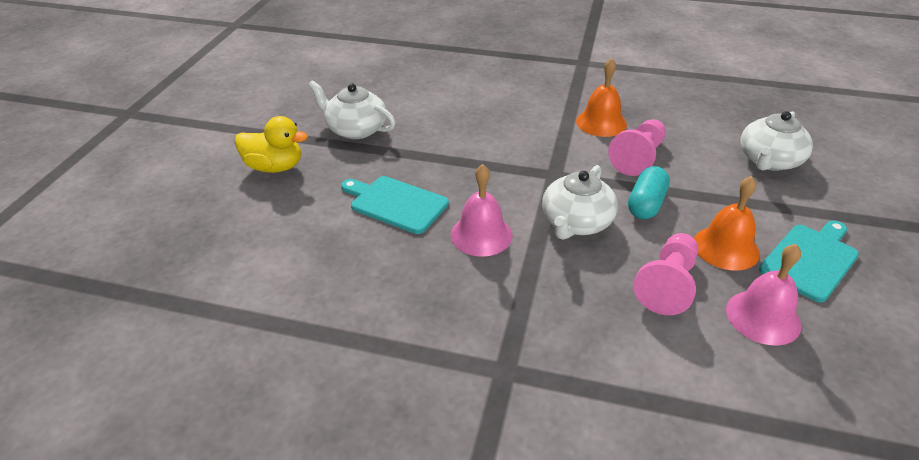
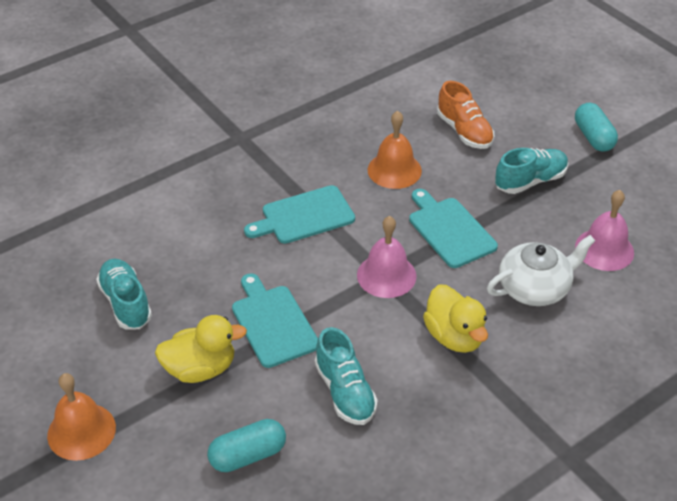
orange shoe: 0 -> 1
pink pawn: 2 -> 0
turquoise capsule: 1 -> 2
turquoise cutting board: 2 -> 3
turquoise shoe: 0 -> 3
white teapot: 3 -> 1
yellow duck: 1 -> 2

